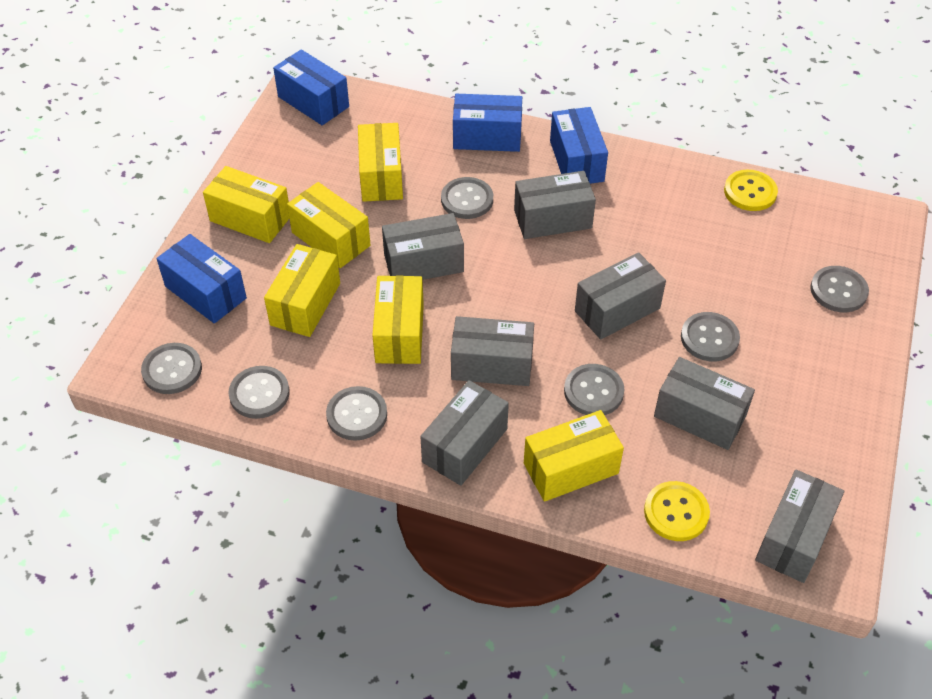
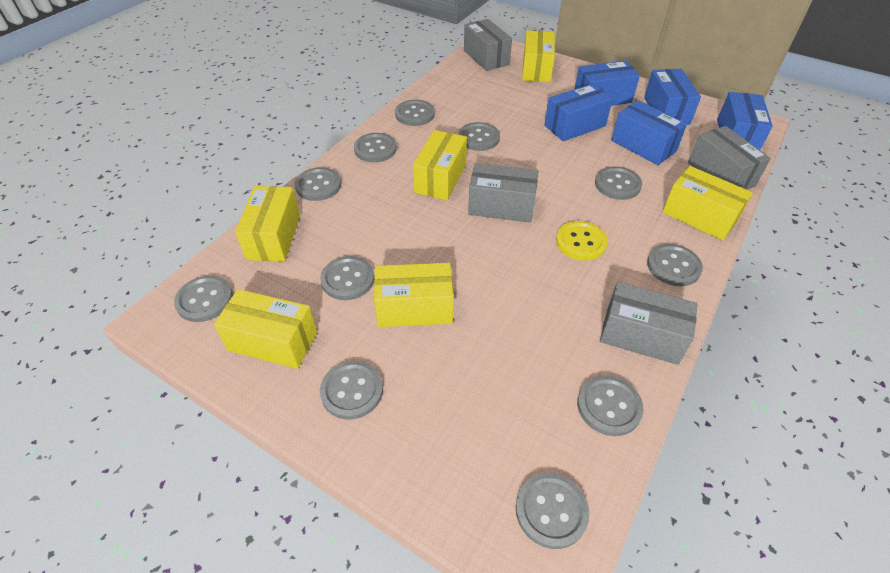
blue box: 4 -> 5
grey box: 7 -> 4
grey button: 7 -> 11
yellow button: 2 -> 1

